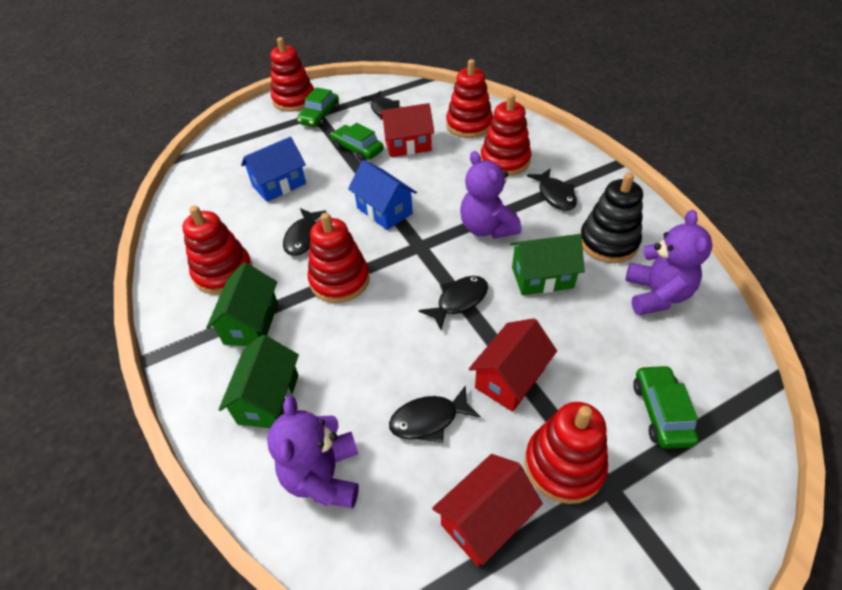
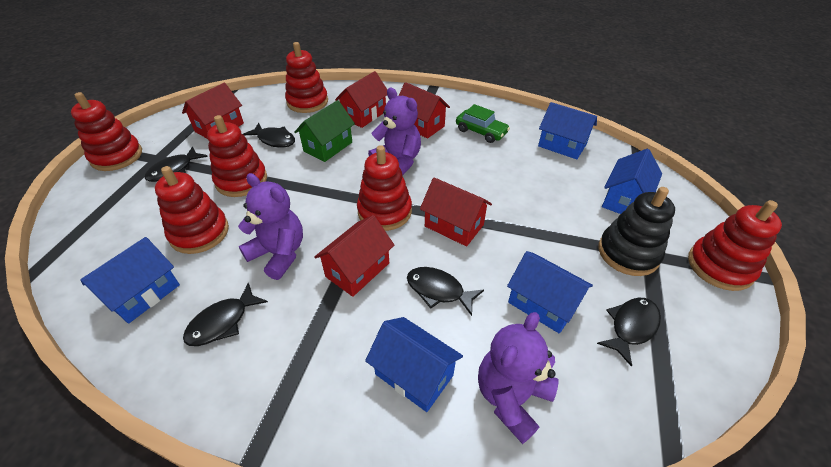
blue house: 2 -> 5
green car: 3 -> 1
green house: 3 -> 1
red house: 3 -> 5

